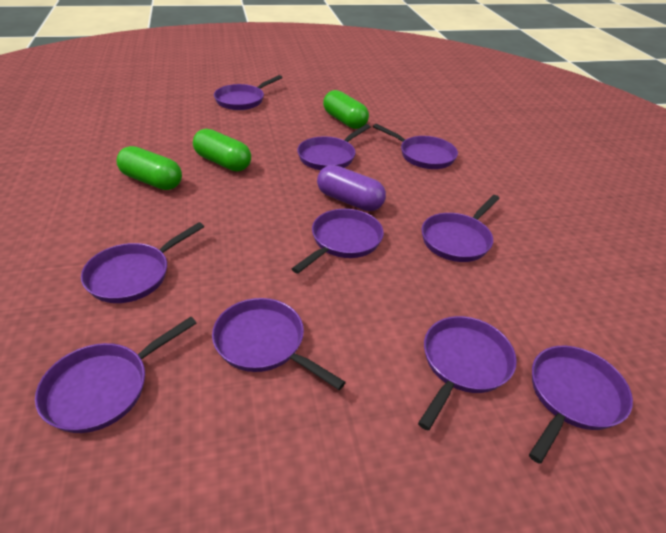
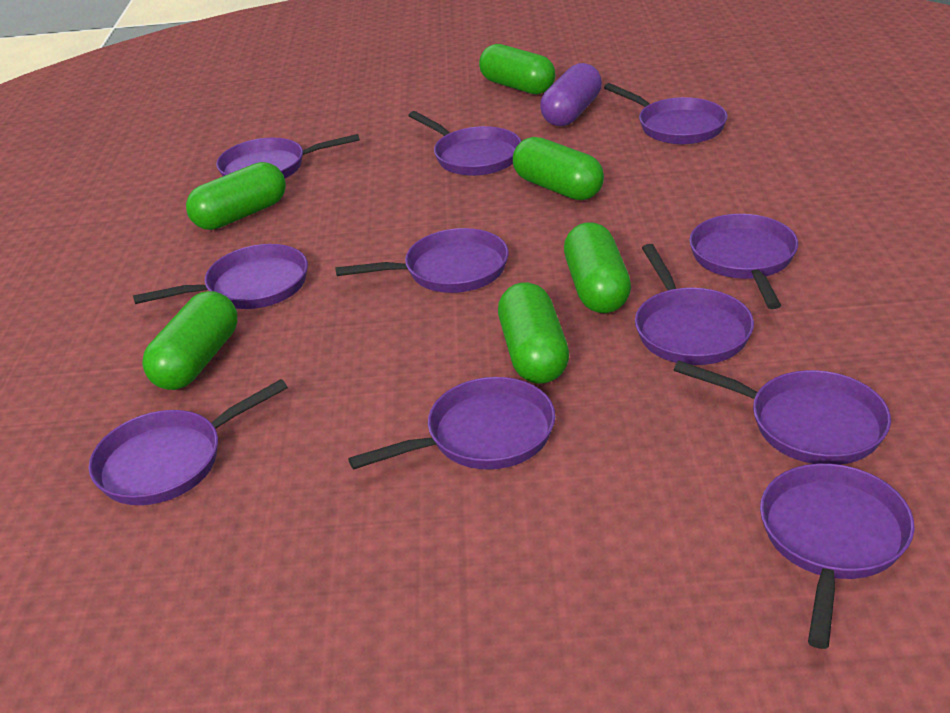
green capsule: 3 -> 6
purple pan: 10 -> 11

